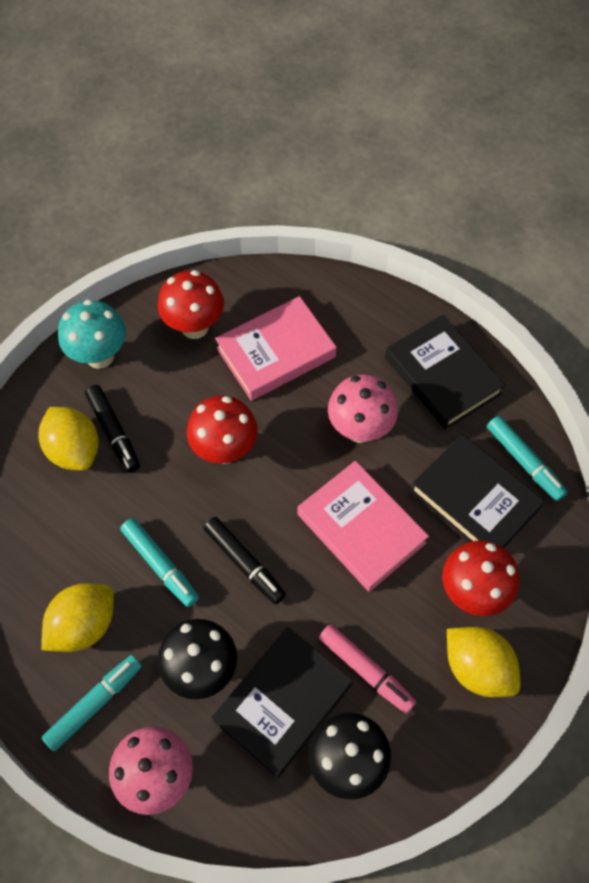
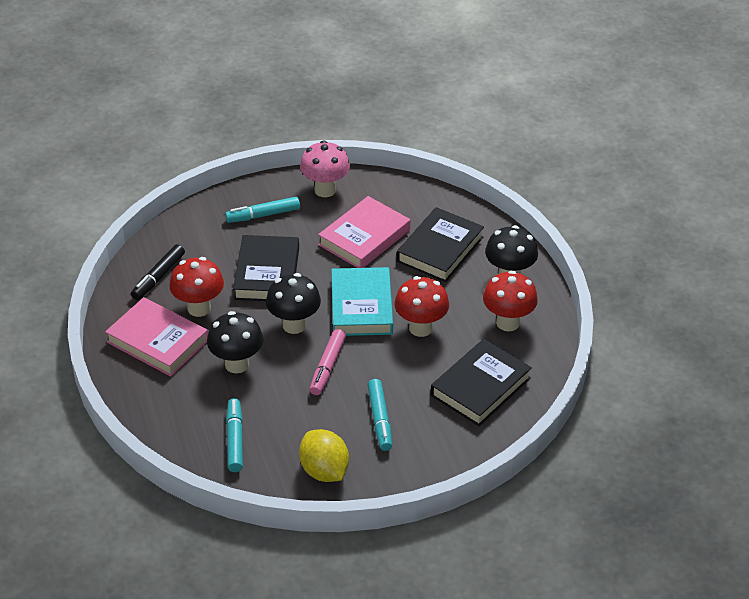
black marker: 2 -> 1
black mushroom: 2 -> 3
pink mushroom: 2 -> 1
turquoise book: 0 -> 1
turquoise mushroom: 1 -> 0
yellow lemon: 3 -> 1

